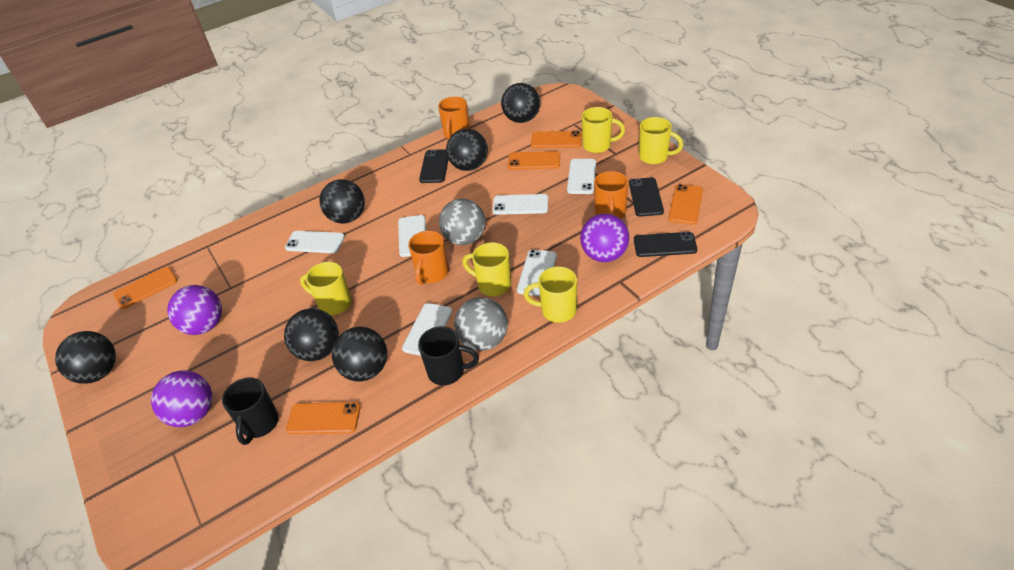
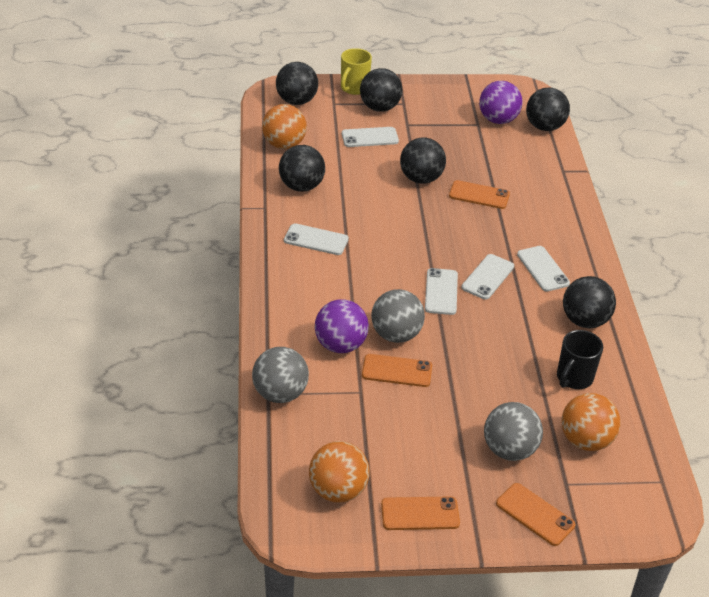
black mug: 2 -> 1
black phone: 3 -> 0
grey ball: 2 -> 3
orange ball: 0 -> 3
orange mug: 3 -> 0
orange phone: 5 -> 4
purple ball: 3 -> 2
white phone: 6 -> 5
yellow mug: 5 -> 1

